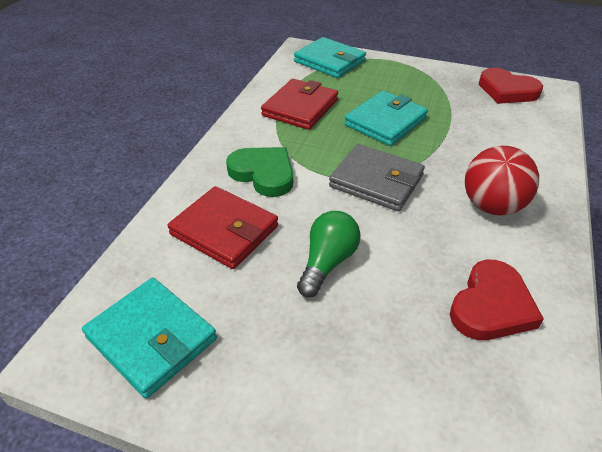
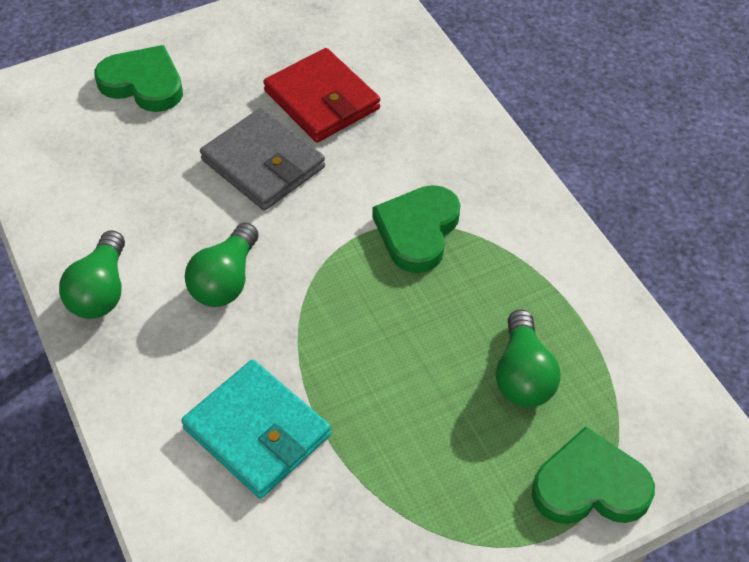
green heart: 1 -> 3
green light bulb: 1 -> 3
red ball: 1 -> 0
red heart: 2 -> 0
red wallet: 2 -> 1
turquoise wallet: 3 -> 1

